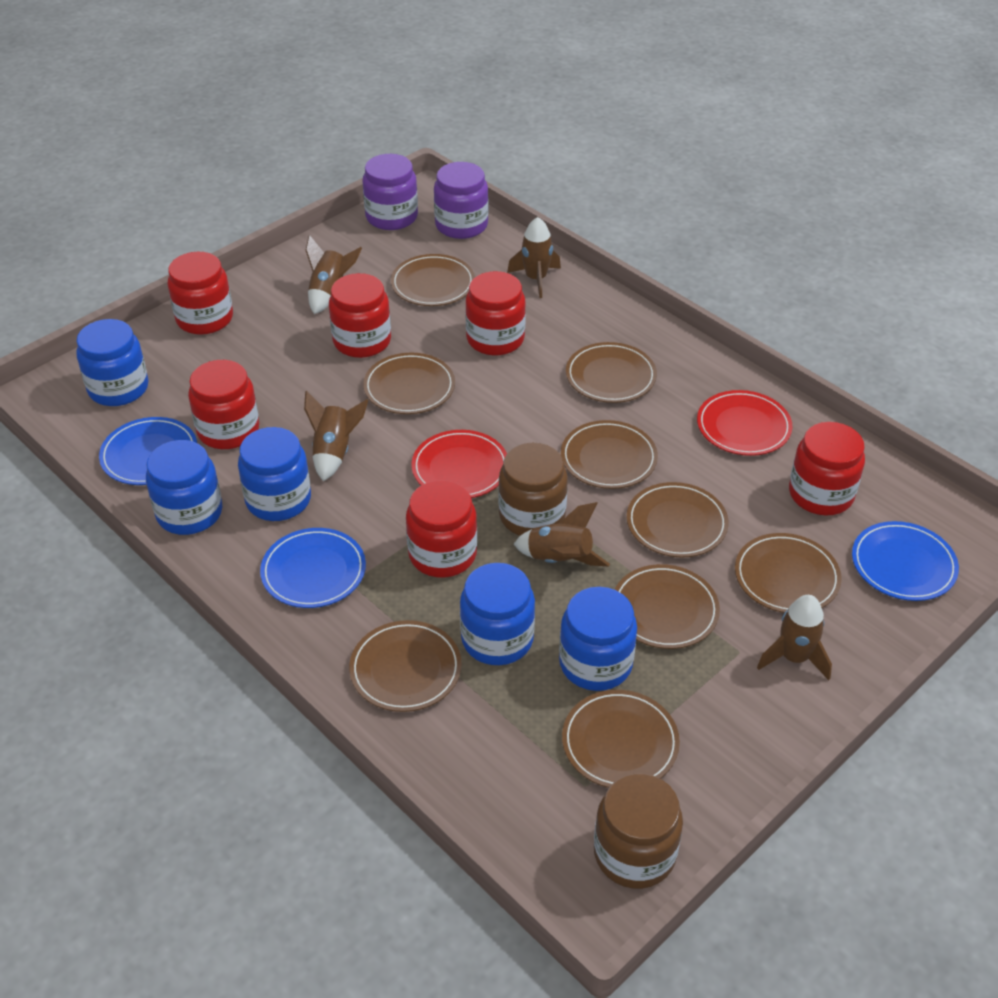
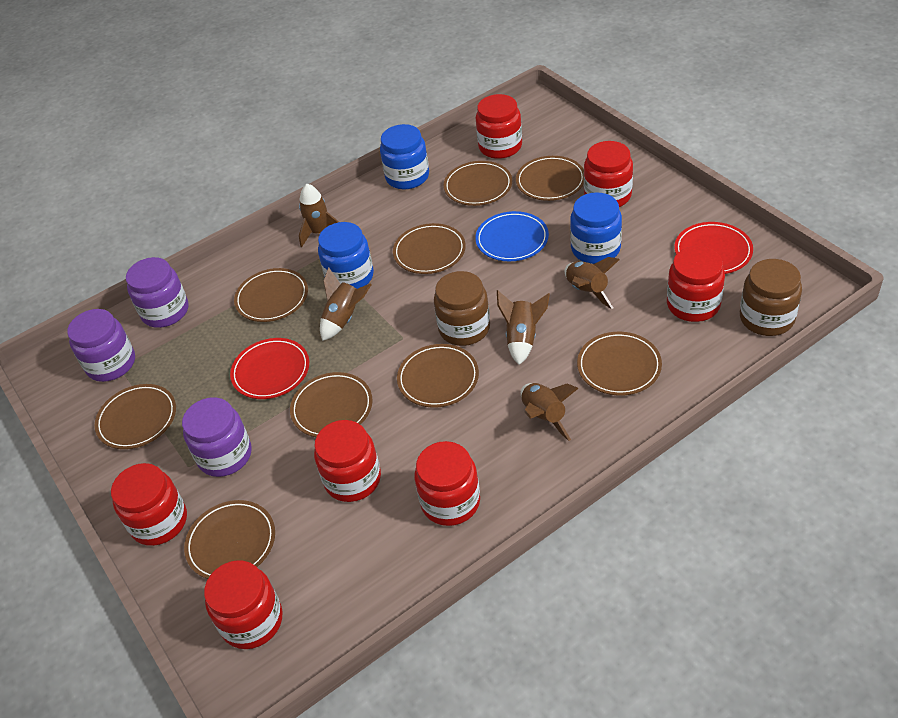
blue jar: 5 -> 3
blue plate: 3 -> 1
purple jar: 2 -> 3
red jar: 6 -> 7

